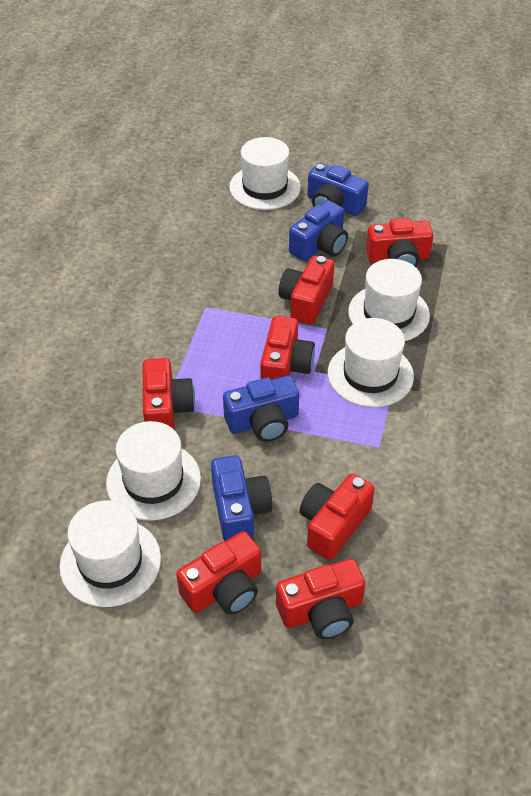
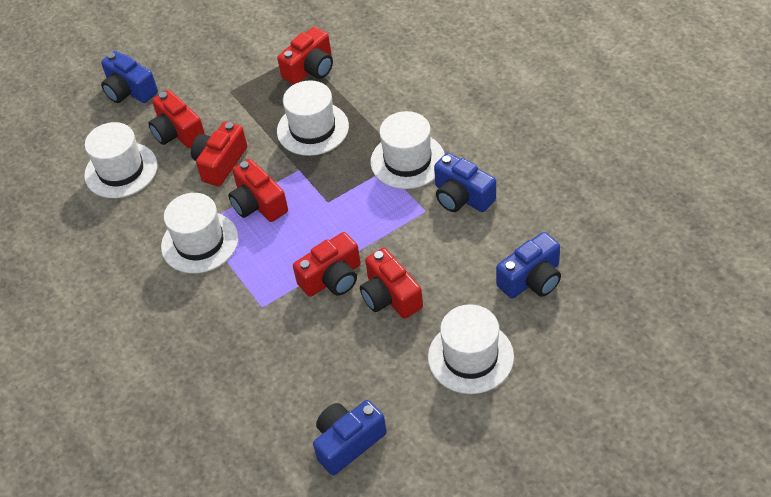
red camera: 7 -> 6

